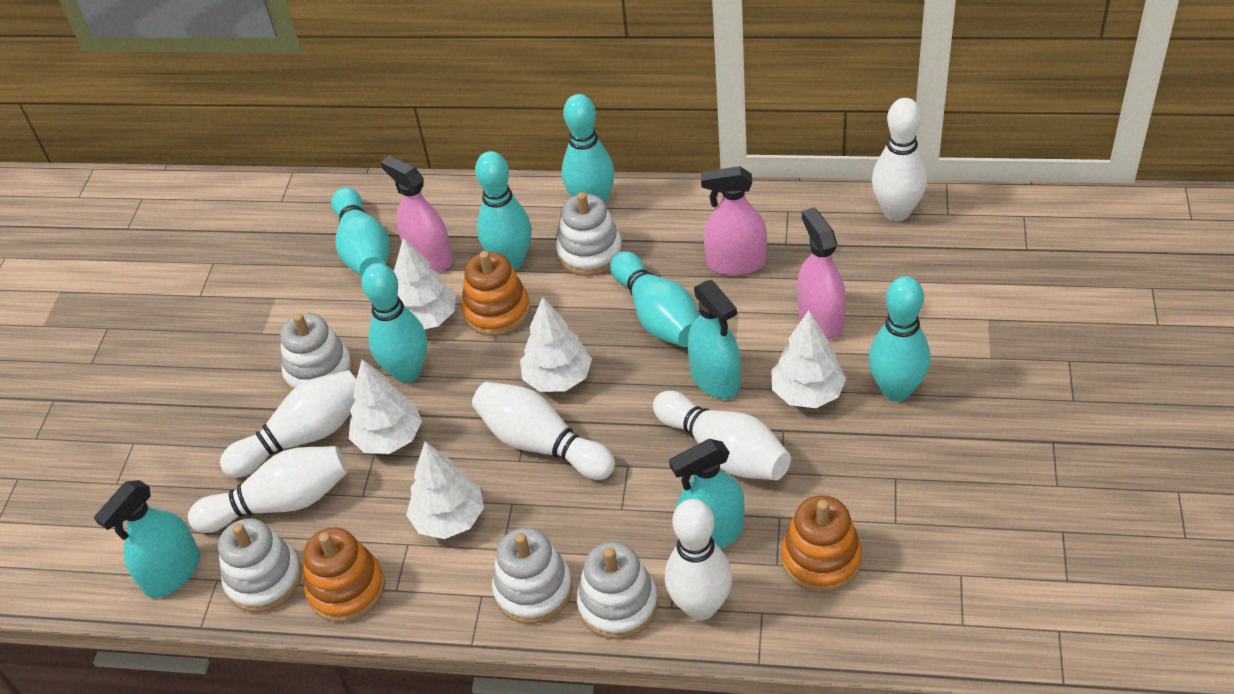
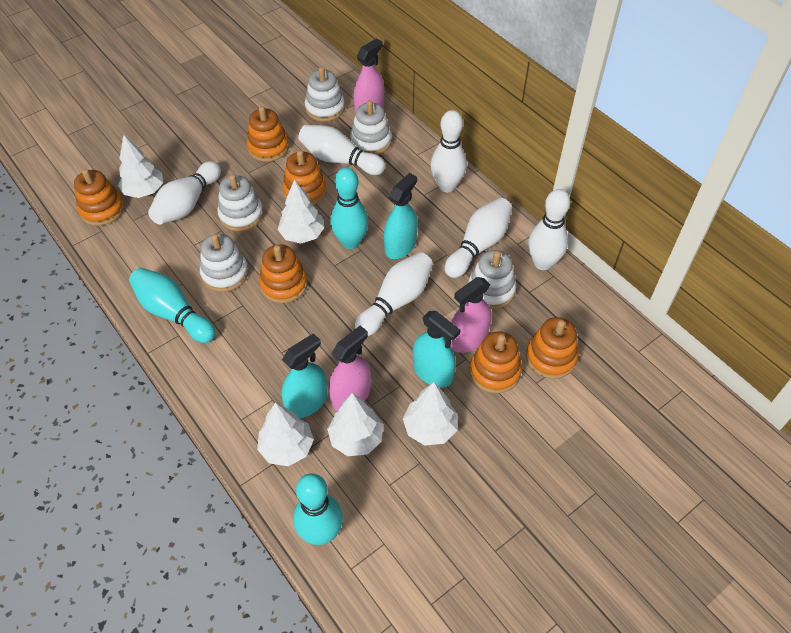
orange stacking toy: 3 -> 6
turquoise bowling pin: 6 -> 3

